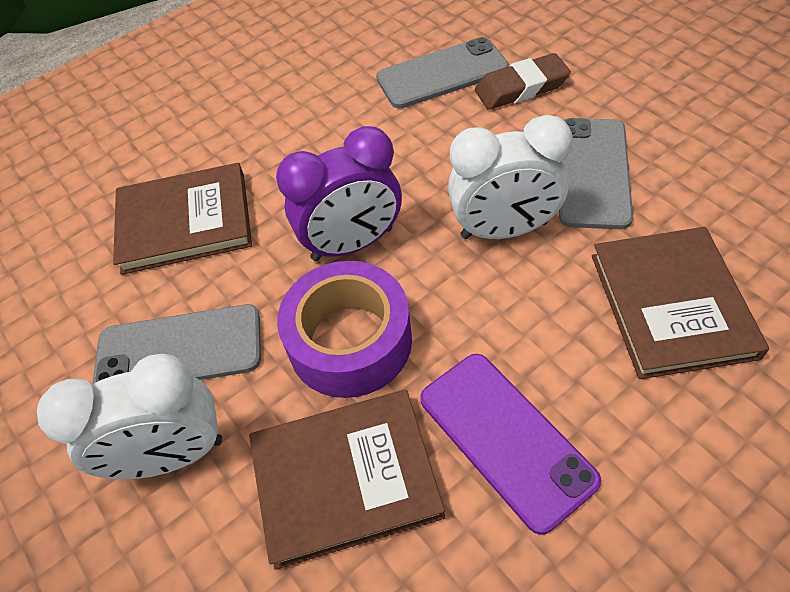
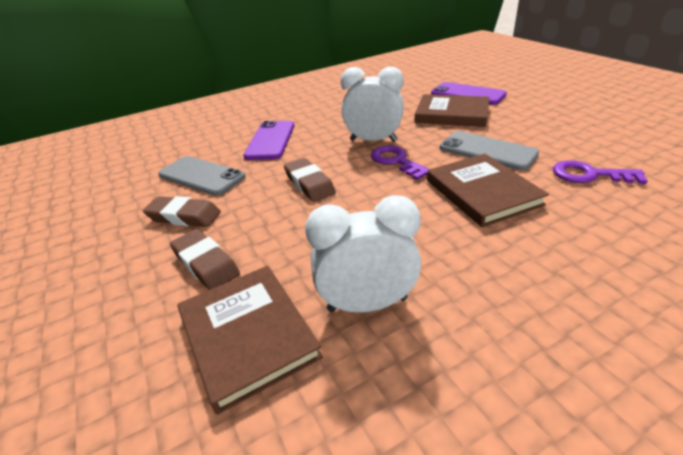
brown eraser: 1 -> 3
grey phone: 3 -> 2
purple clock: 1 -> 0
purple key: 0 -> 2
purple phone: 1 -> 2
purple tape: 1 -> 0

